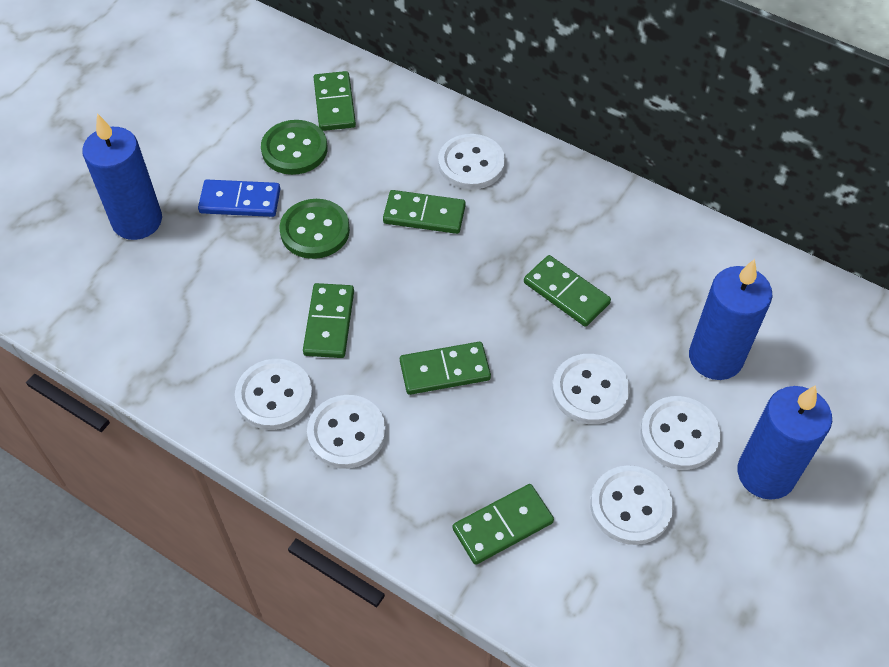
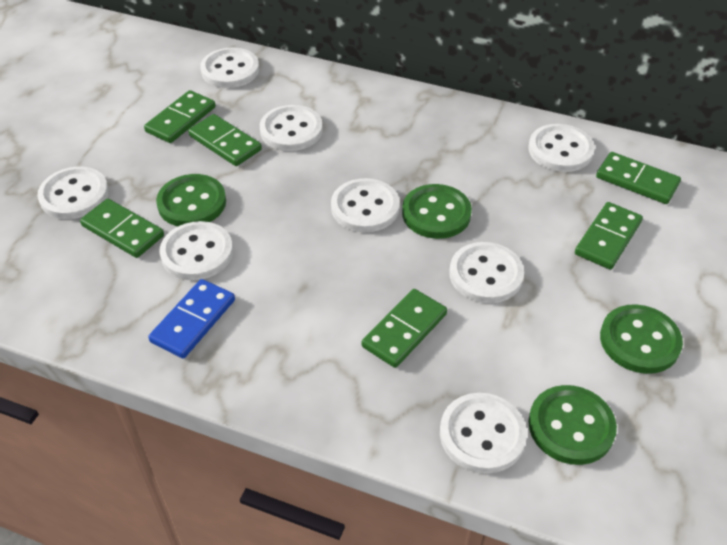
blue candle: 3 -> 0
green button: 2 -> 4
white button: 6 -> 8

